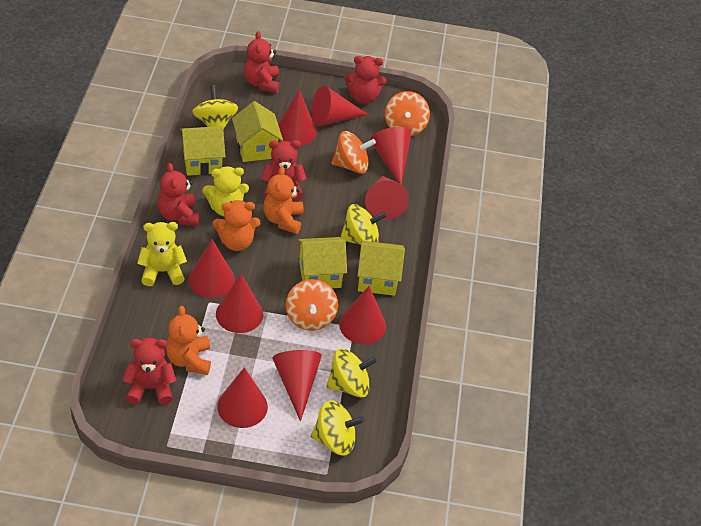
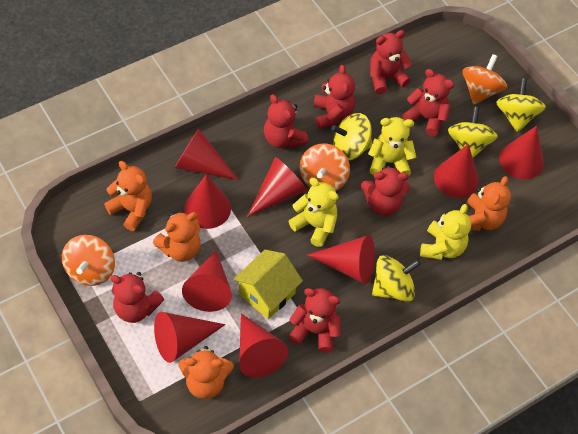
orange teddy bear: 3 -> 4
red teddy bear: 5 -> 7
yellow house: 4 -> 1
yellow teddy bear: 2 -> 3

